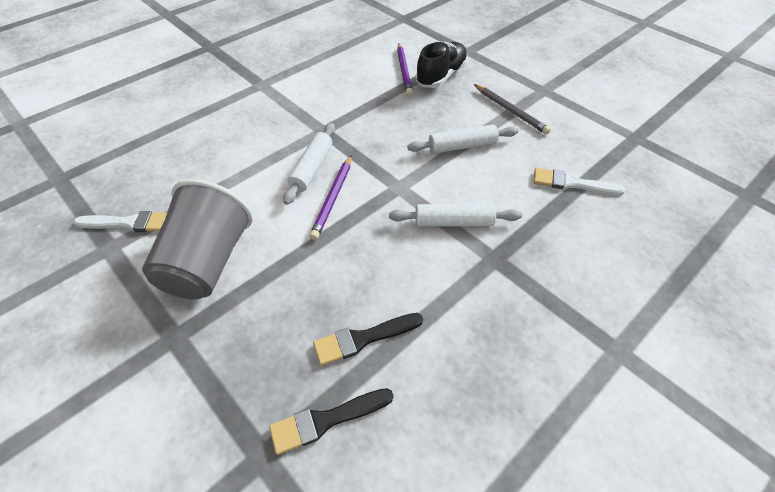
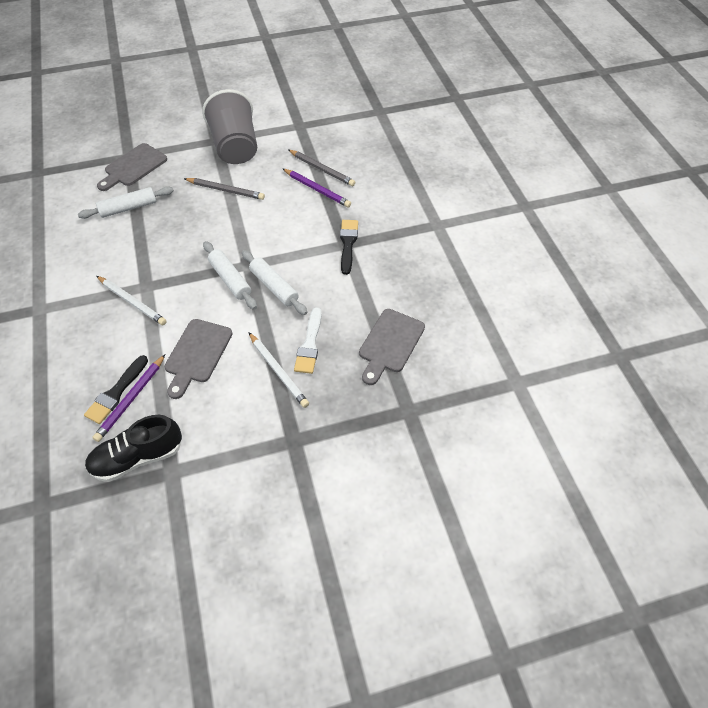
grey cutting board: 0 -> 3
grey pencil: 1 -> 2
white brush: 2 -> 1
white pencil: 0 -> 2

